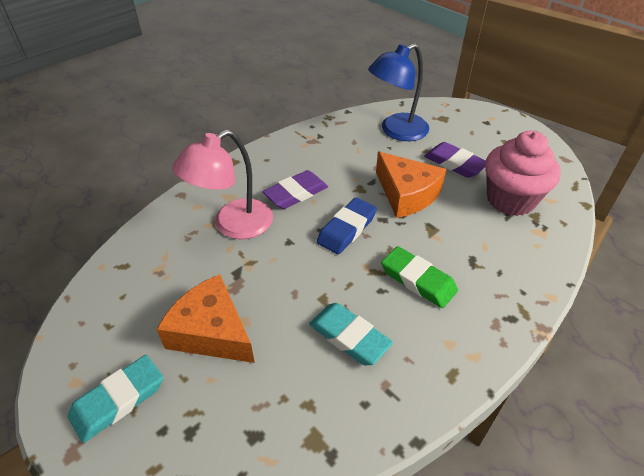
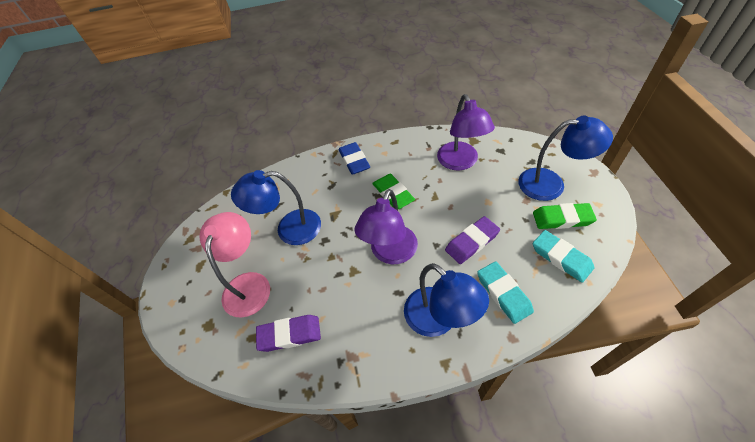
blue lamp: 1 -> 3
green eraser: 1 -> 2
orange cheese: 2 -> 0
pink cupcake: 1 -> 0
purple lamp: 0 -> 2

